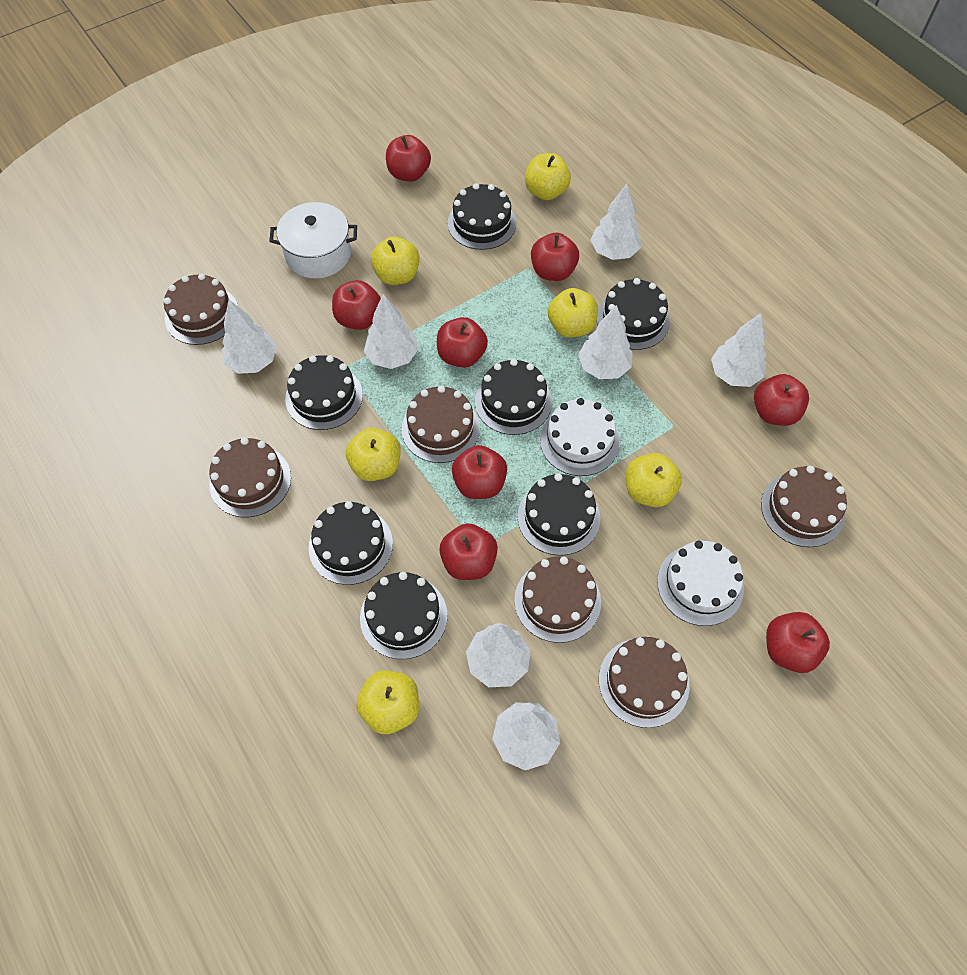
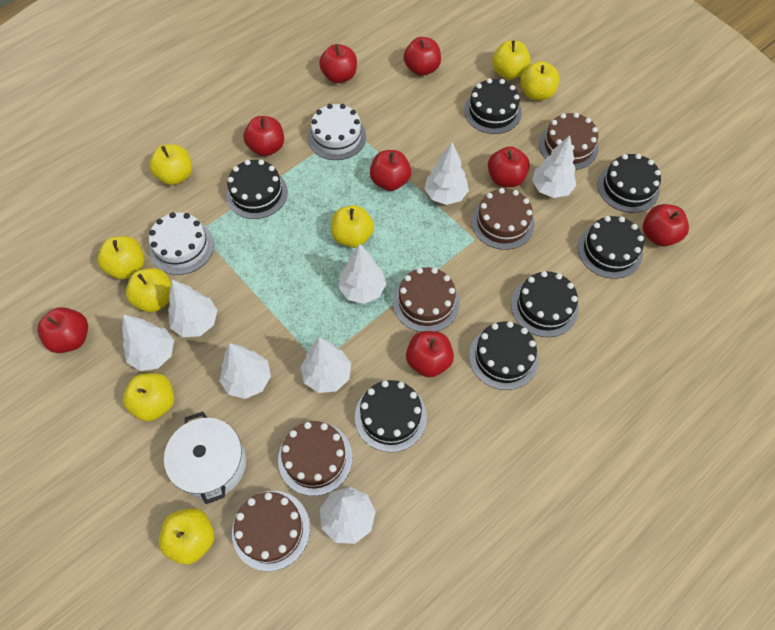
brown cake: 6 -> 5
white tree: 7 -> 8
yellow apple: 6 -> 8

